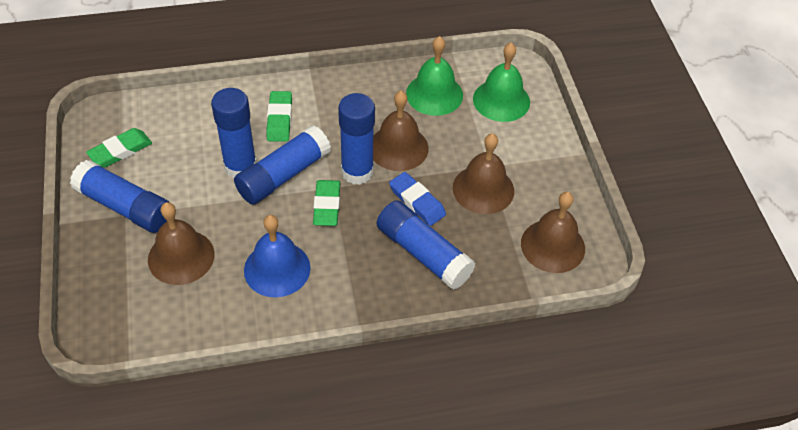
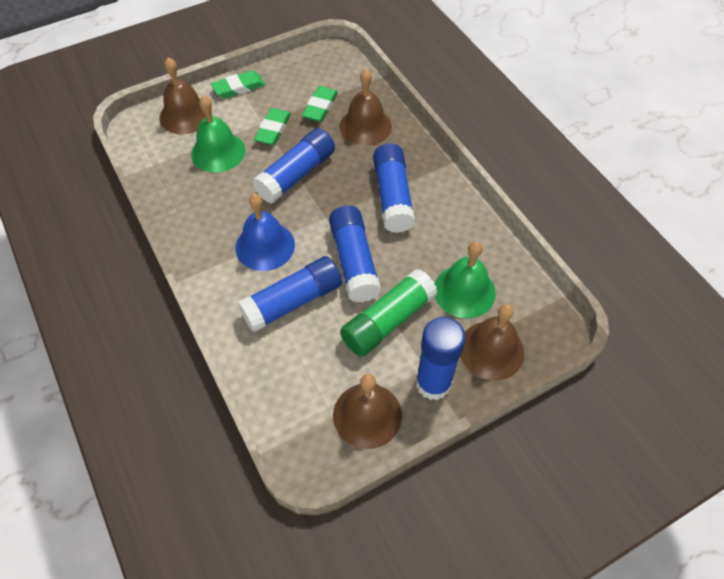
blue eraser: 1 -> 0
green glue stick: 0 -> 1

